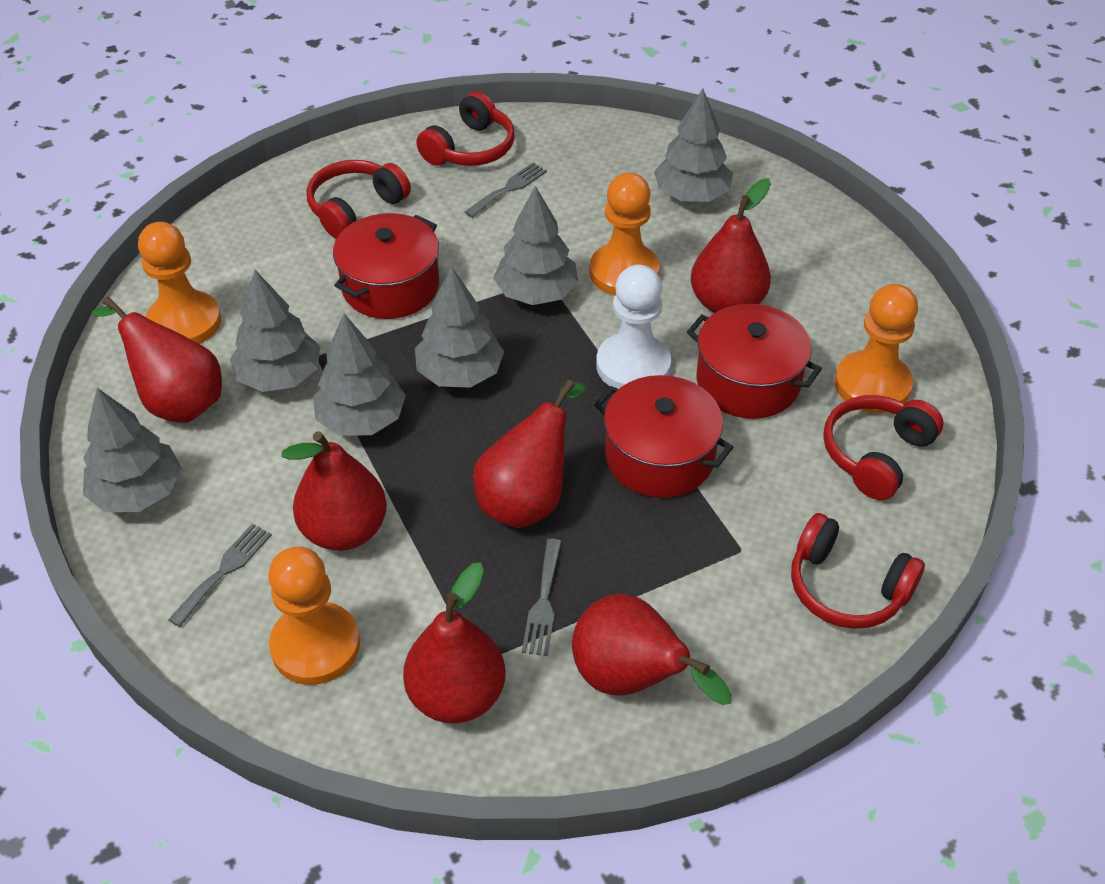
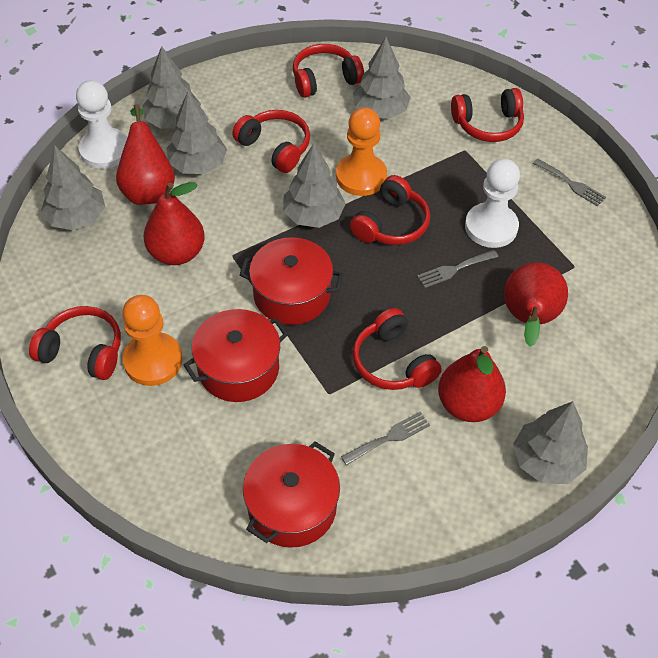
orange pawn: 4 -> 2
red headphones: 4 -> 6
red pear: 6 -> 4
white pawn: 1 -> 2

